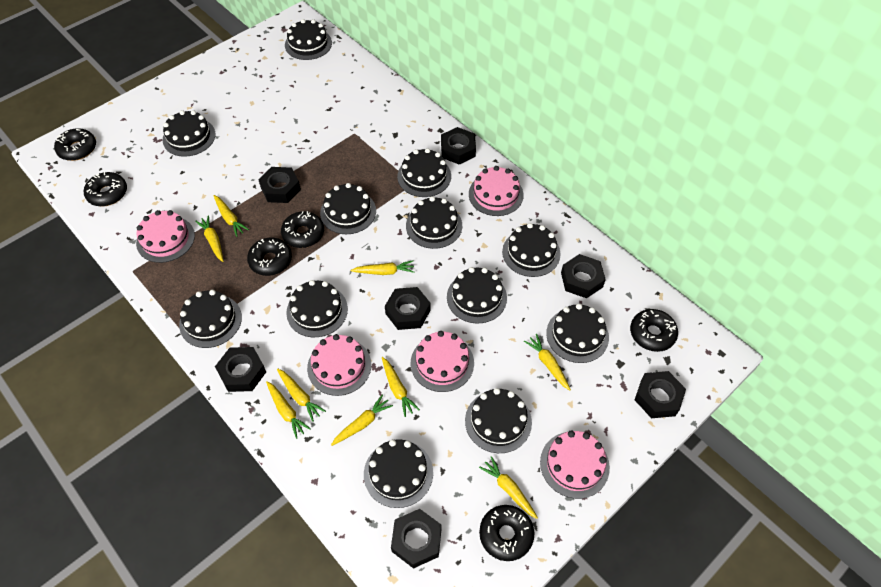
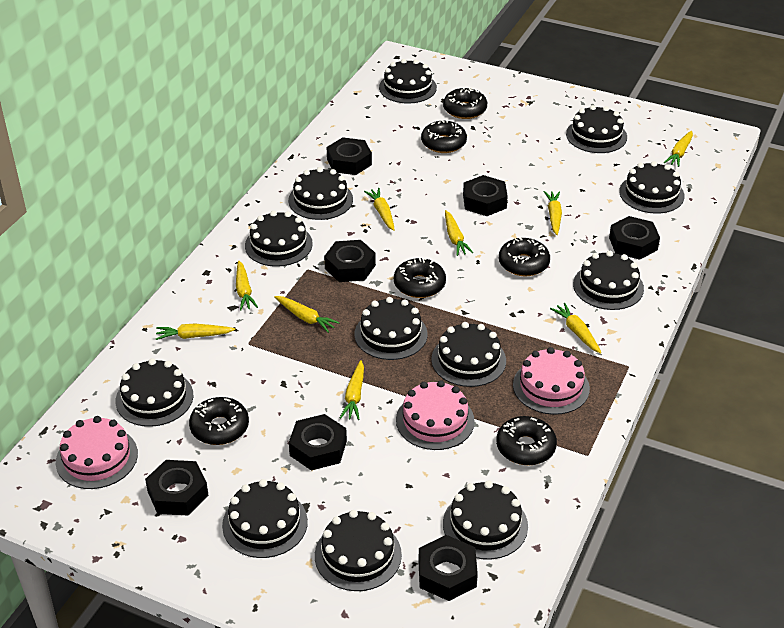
pink cake: 5 -> 3

